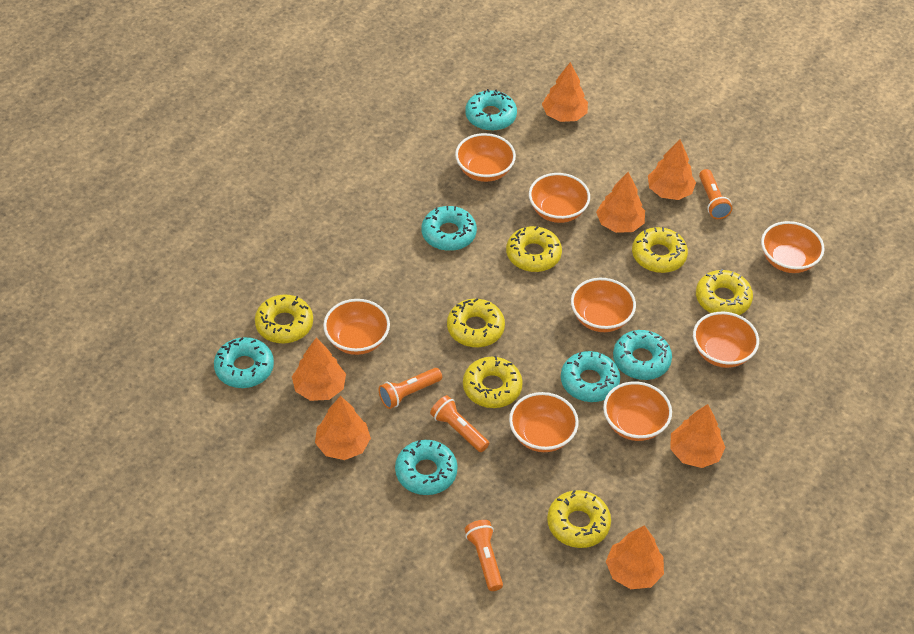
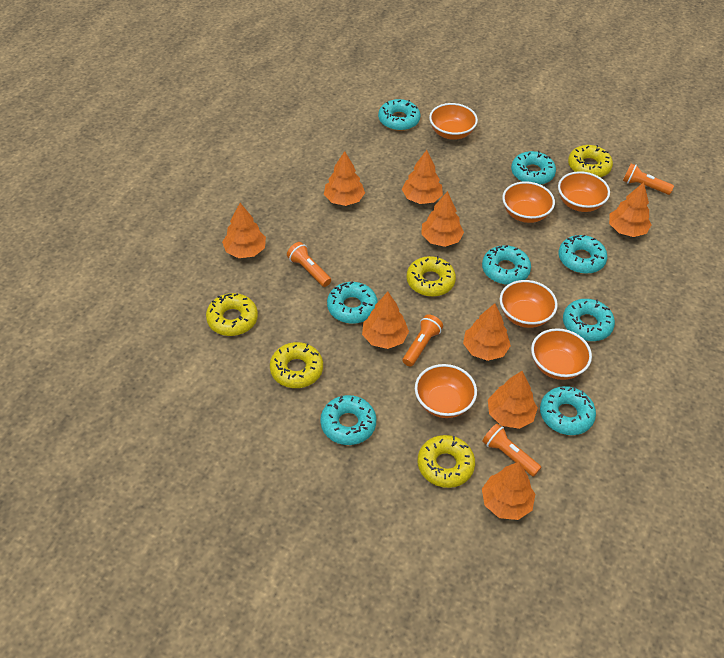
orange bowl: 8 -> 6
orange tree: 7 -> 9
turquoise donut: 6 -> 8
yellow donut: 7 -> 5

